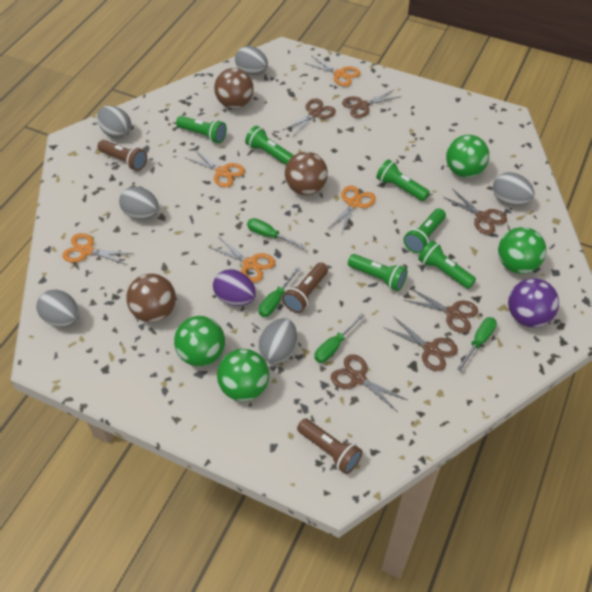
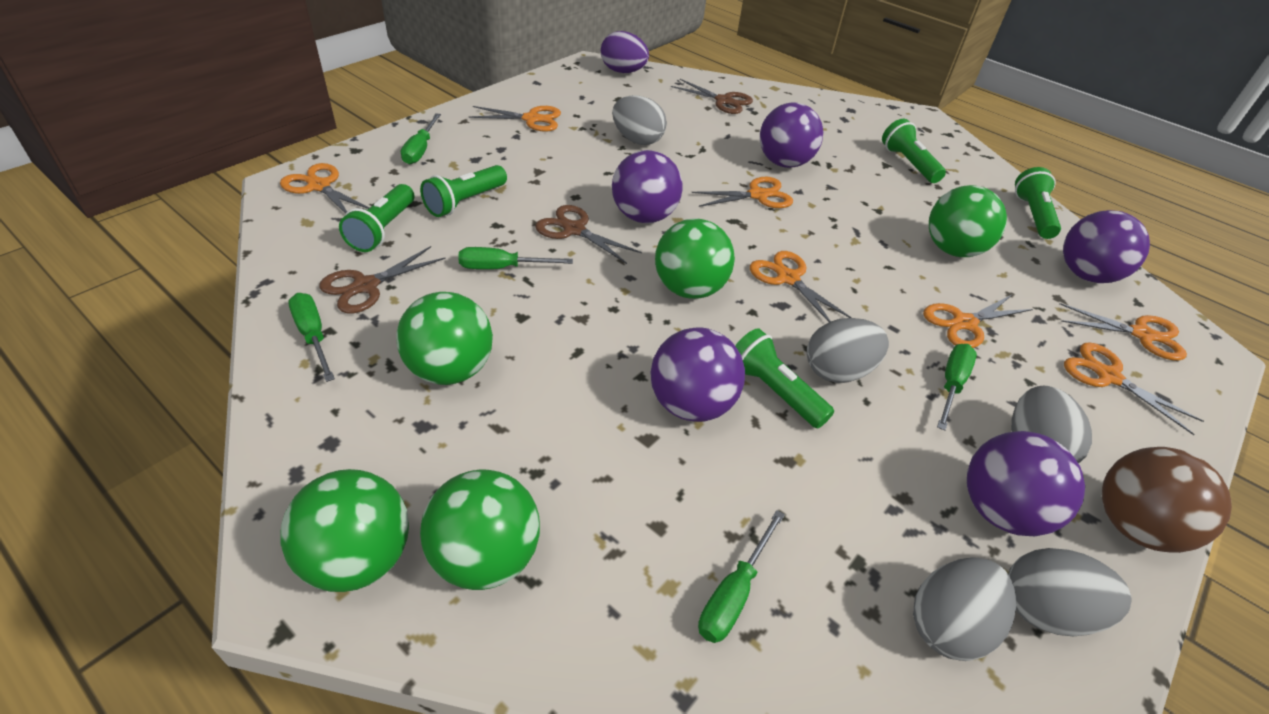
brown ball: 3 -> 1
brown flashlight: 3 -> 0
brown scissors: 6 -> 3
green ball: 4 -> 5
green flashlight: 6 -> 5
green screwdriver: 4 -> 5
grey egg: 6 -> 5
orange scissors: 5 -> 7
purple ball: 1 -> 5

